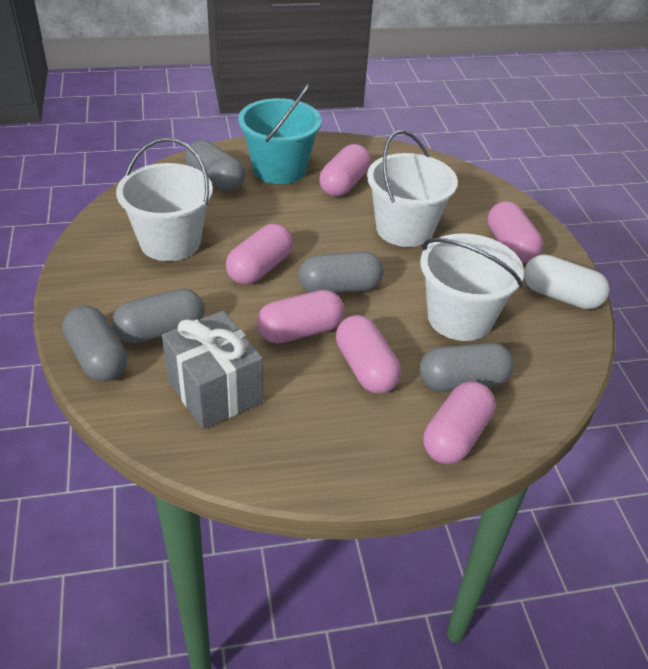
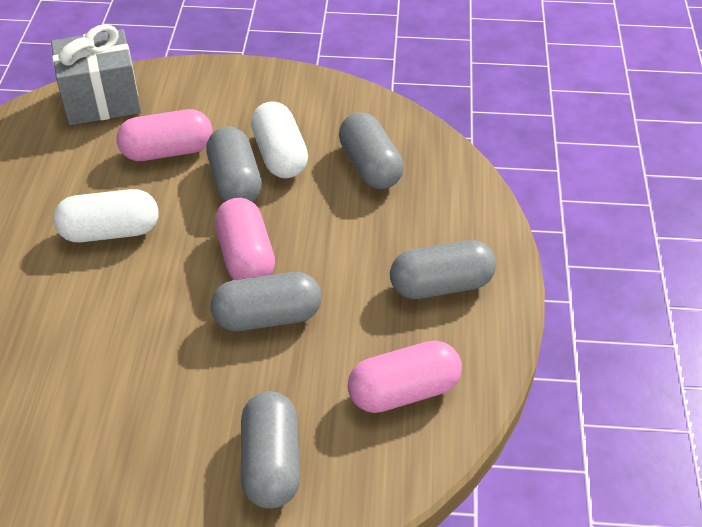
pink capsule: 6 -> 3
turquoise bucket: 1 -> 0
white bucket: 3 -> 0
white capsule: 1 -> 2

